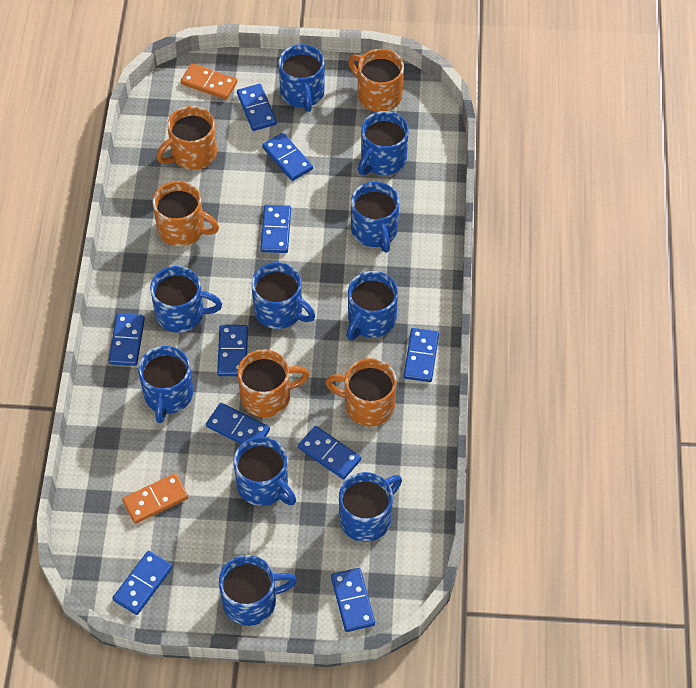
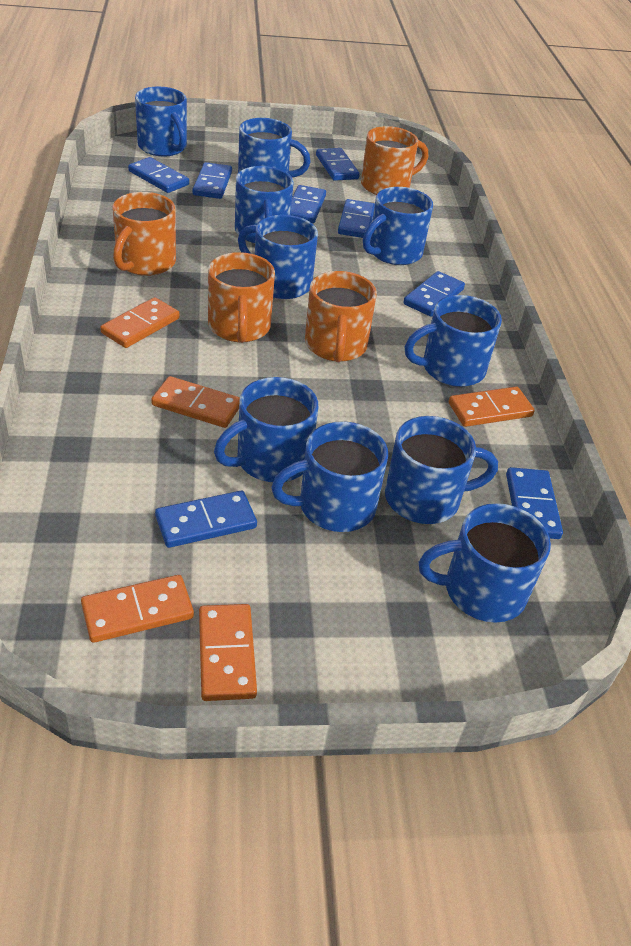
blue domino: 10 -> 8
orange domino: 2 -> 5
orange mug: 5 -> 4

